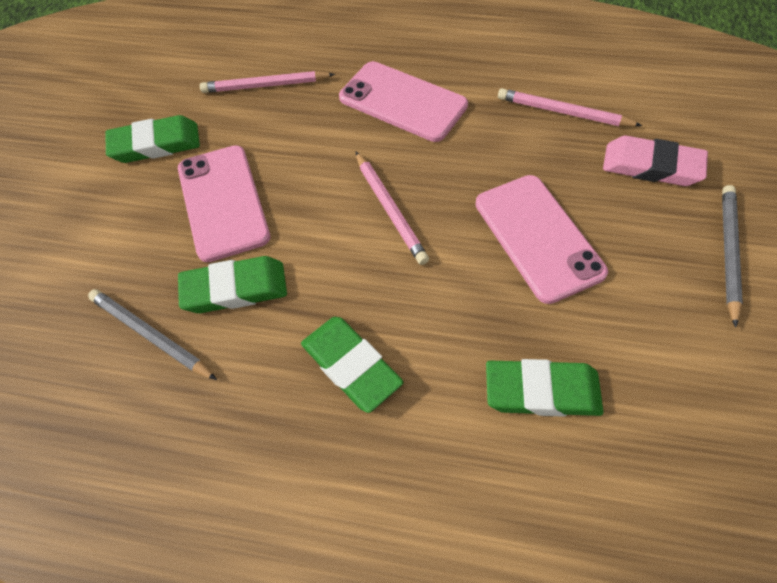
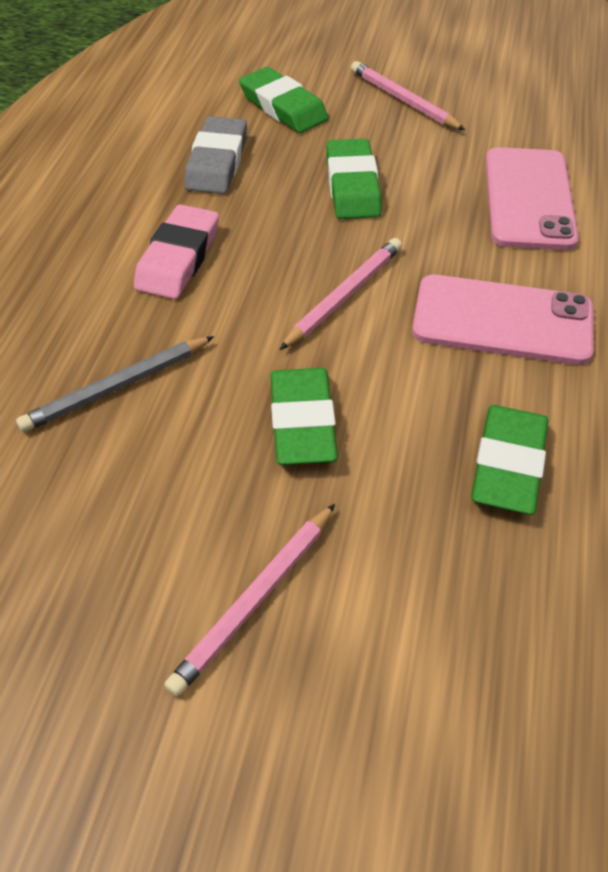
grey eraser: 0 -> 1
grey pencil: 2 -> 1
pink phone: 3 -> 2

